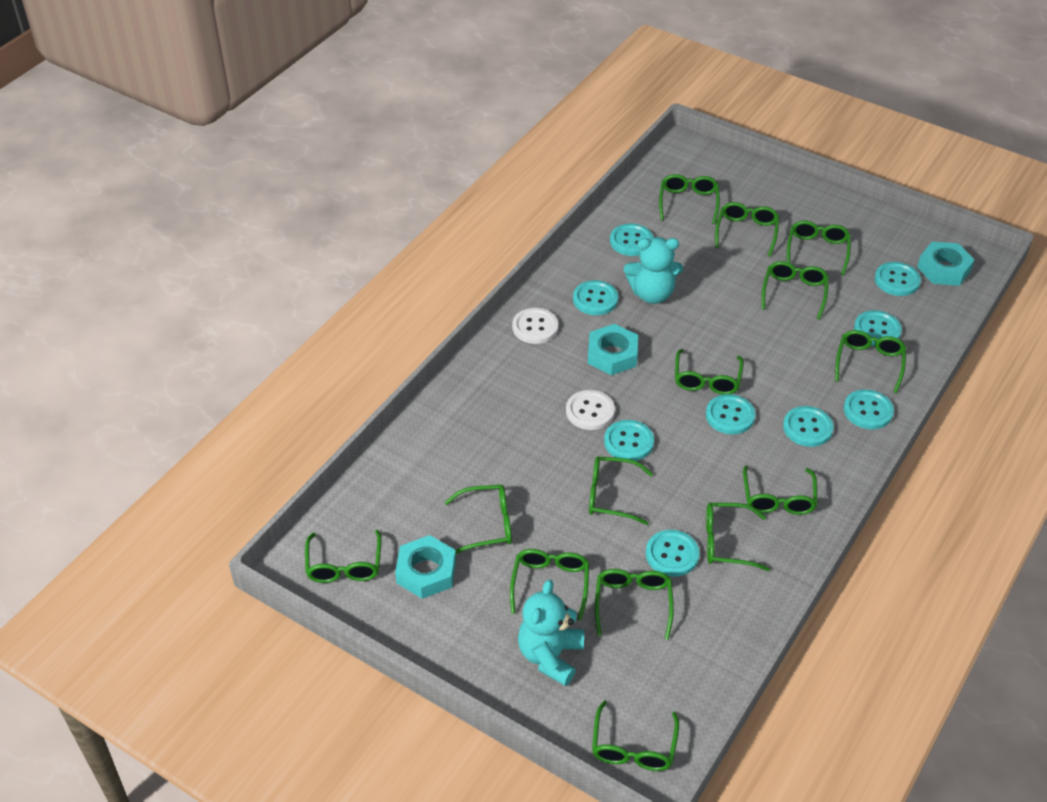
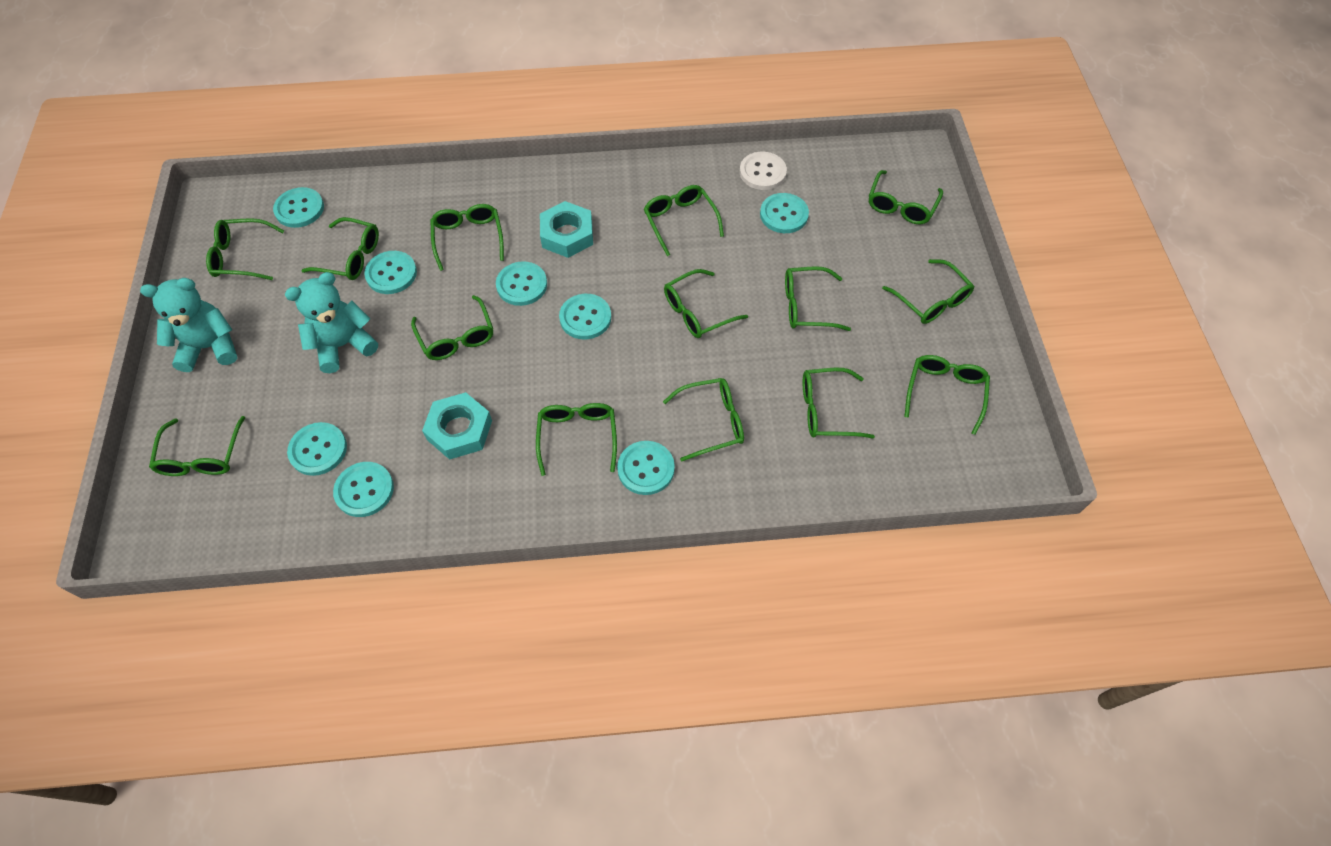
turquoise button: 9 -> 8
turquoise nut: 3 -> 2
white button: 2 -> 1

